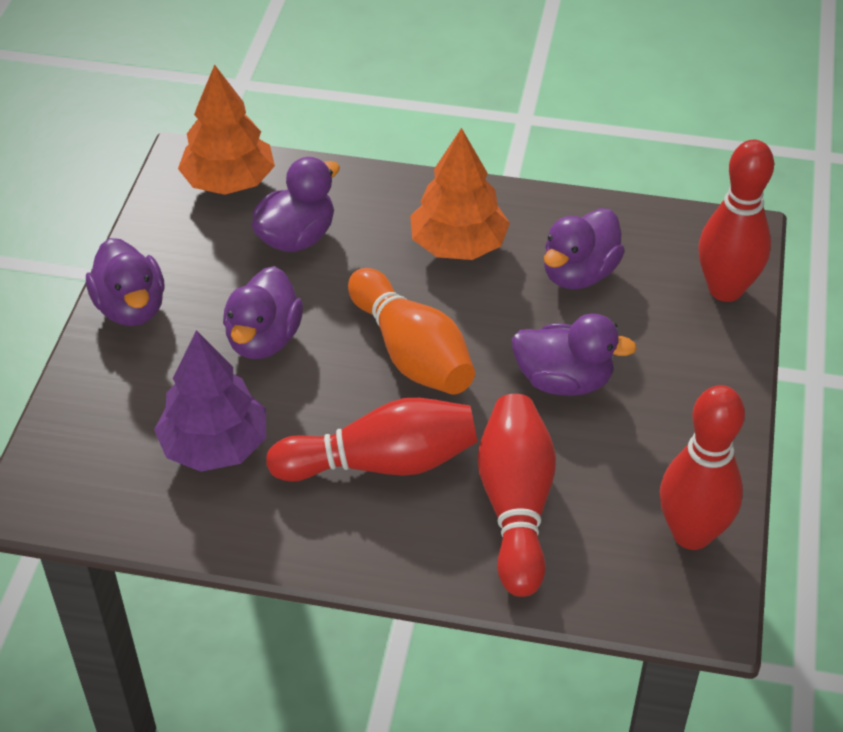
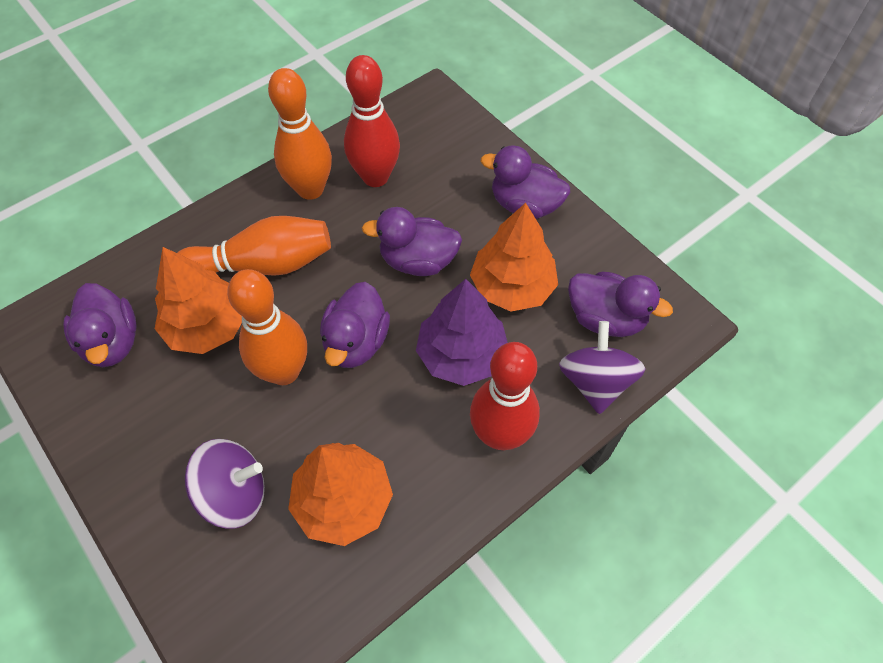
orange bowling pin: 1 -> 3
orange tree: 2 -> 3
purple spinning top: 0 -> 2
red bowling pin: 4 -> 2

